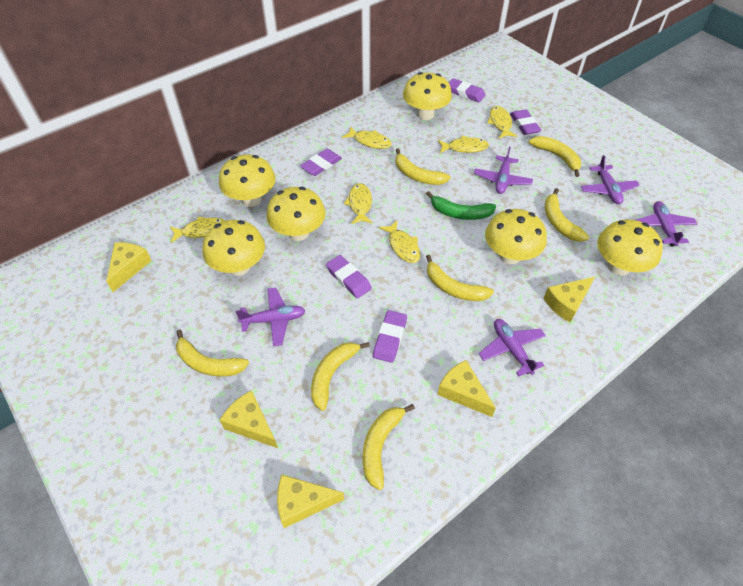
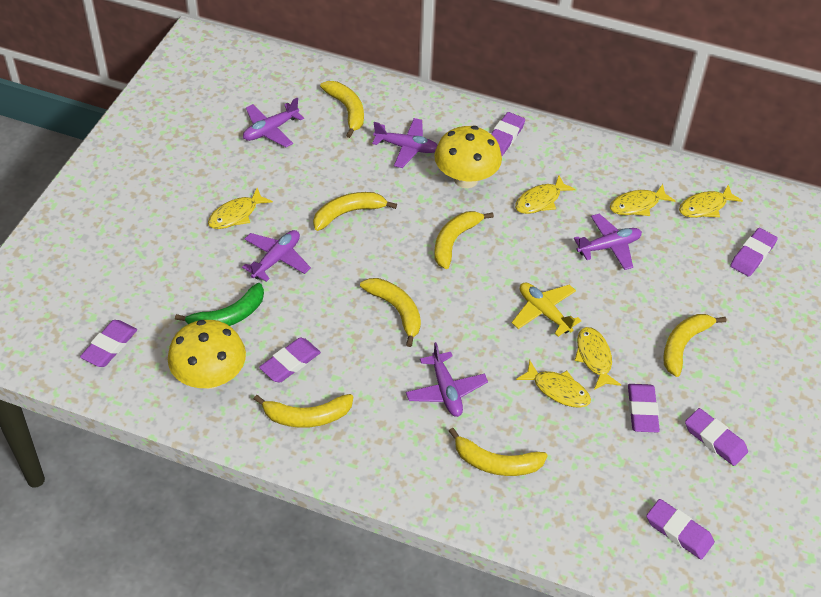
purple eraser: 5 -> 7
yellow cheese: 5 -> 0
yellow mushroom: 6 -> 2
yellow plane: 0 -> 1

